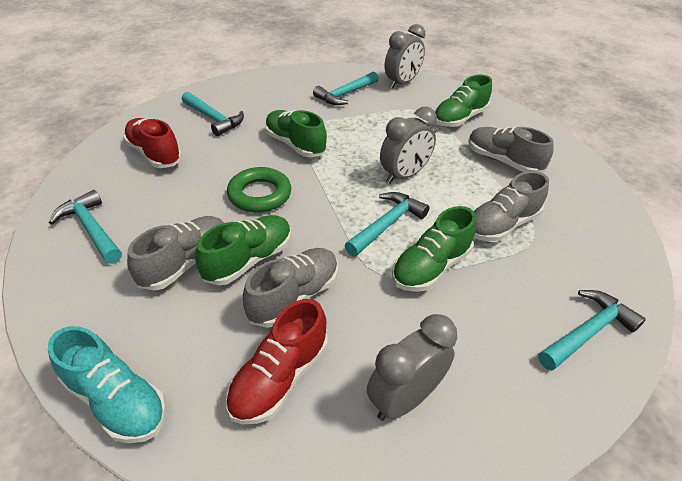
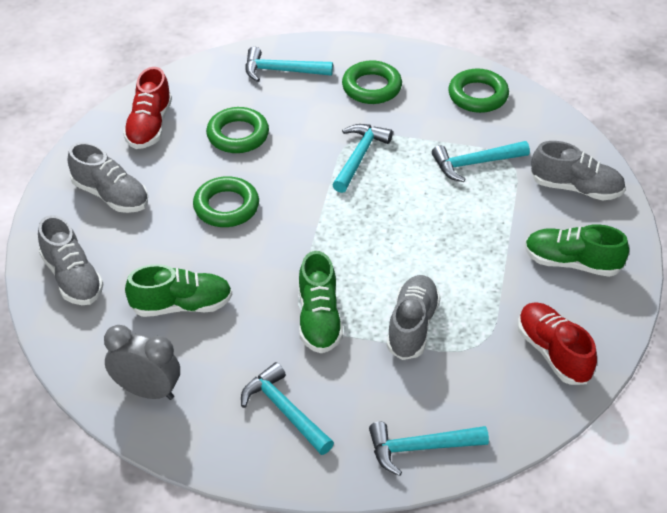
green ring: 1 -> 4
green shoe: 4 -> 3
grey clock: 3 -> 1
turquoise shoe: 1 -> 0

